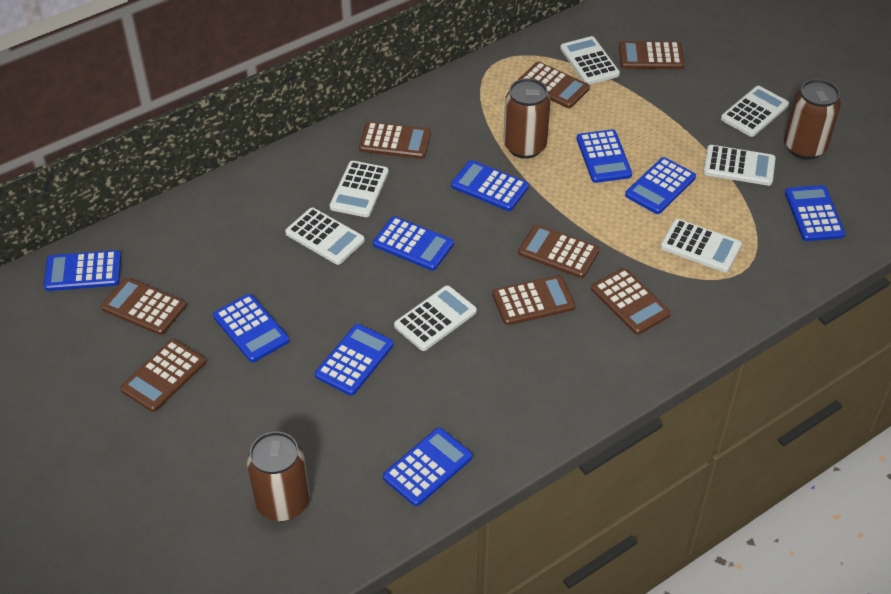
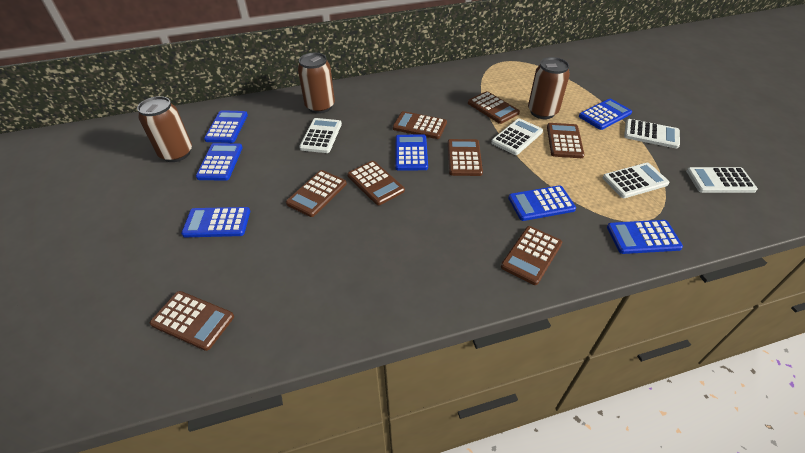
blue calculator: 9 -> 7
white calculator: 7 -> 5

